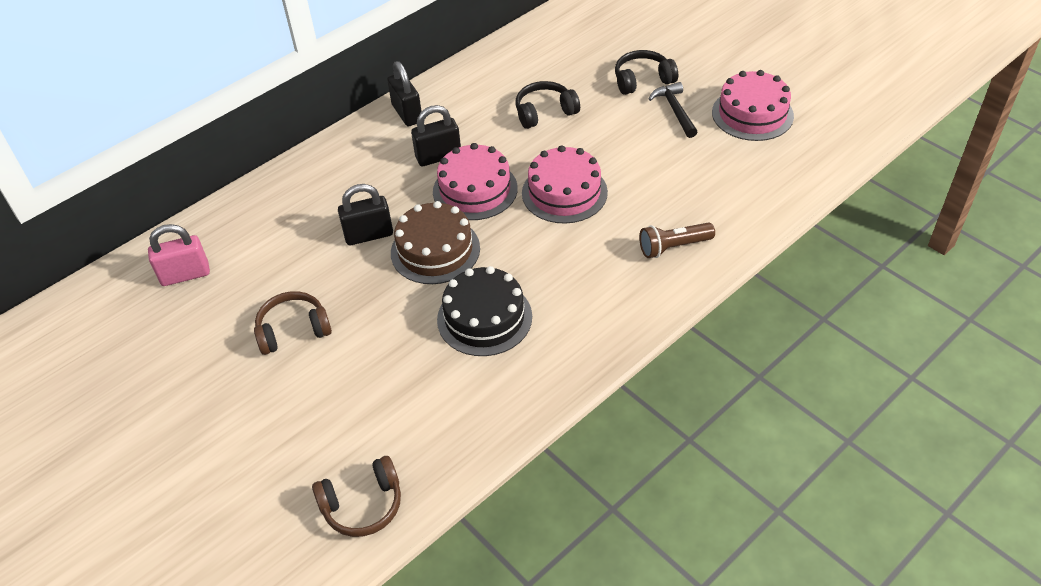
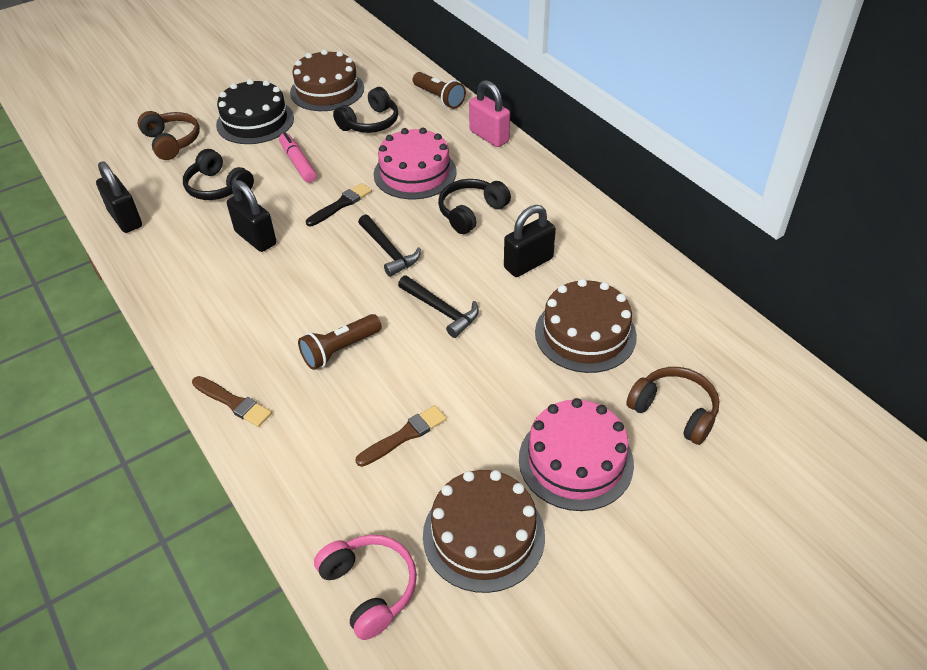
black brush: 0 -> 1
black hammer: 1 -> 2
black headphones: 2 -> 3
brown brush: 0 -> 2
brown cake: 1 -> 3
brown flashlight: 1 -> 2
pink cake: 3 -> 2
pink headphones: 0 -> 1
pink marker: 0 -> 1

